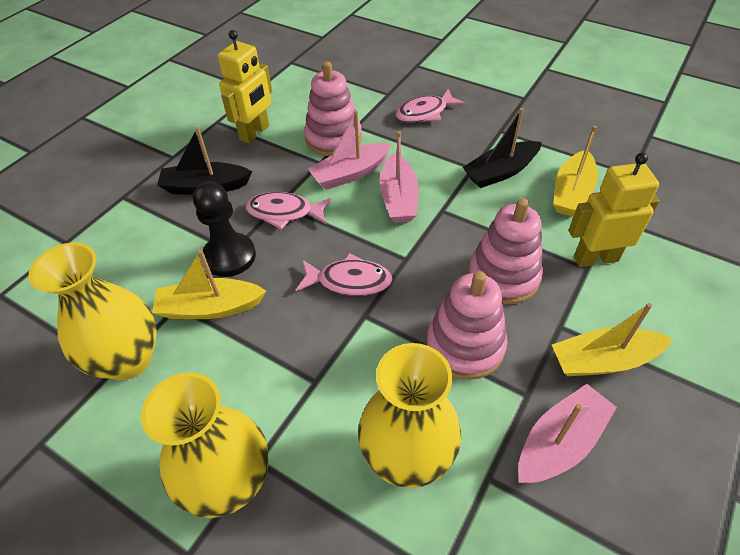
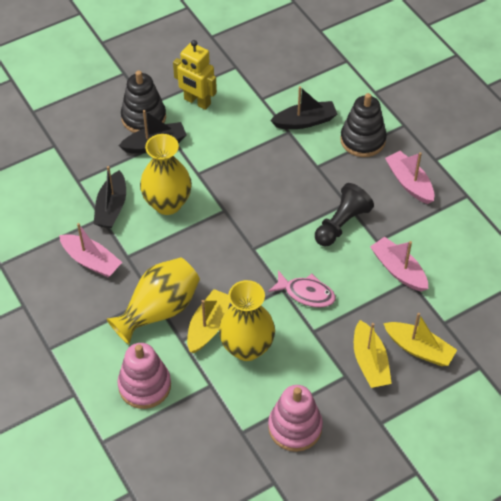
black boat: 2 -> 3
black stacking toy: 0 -> 2
pink fish: 3 -> 1
pink stacking toy: 3 -> 2
yellow robot: 2 -> 1

